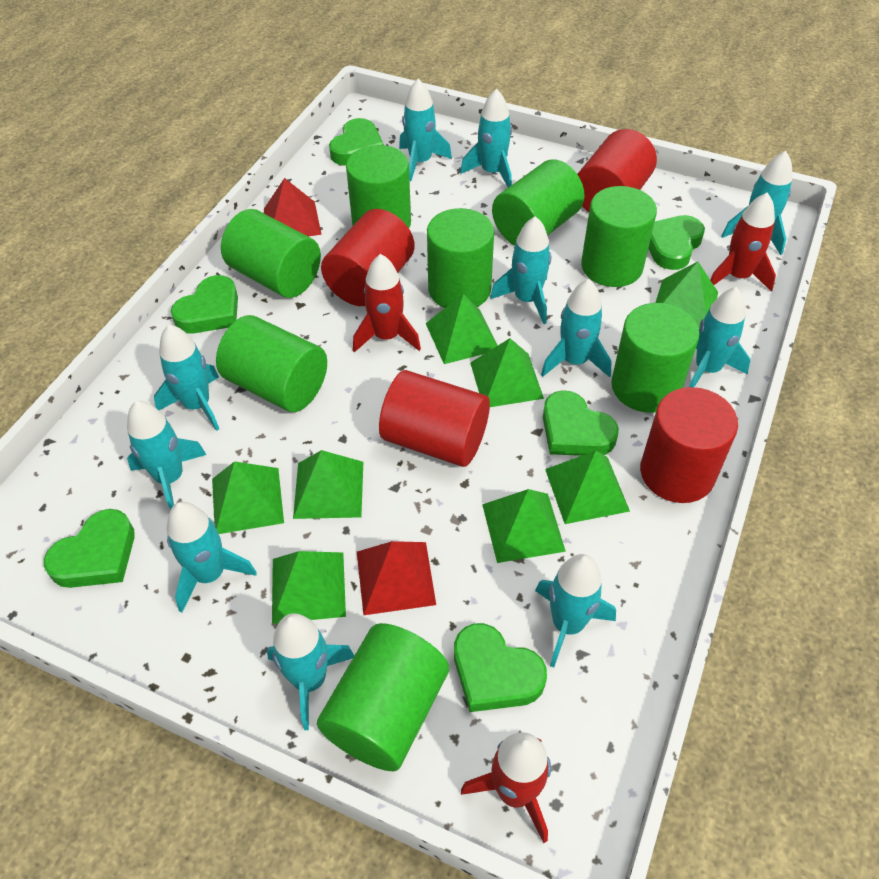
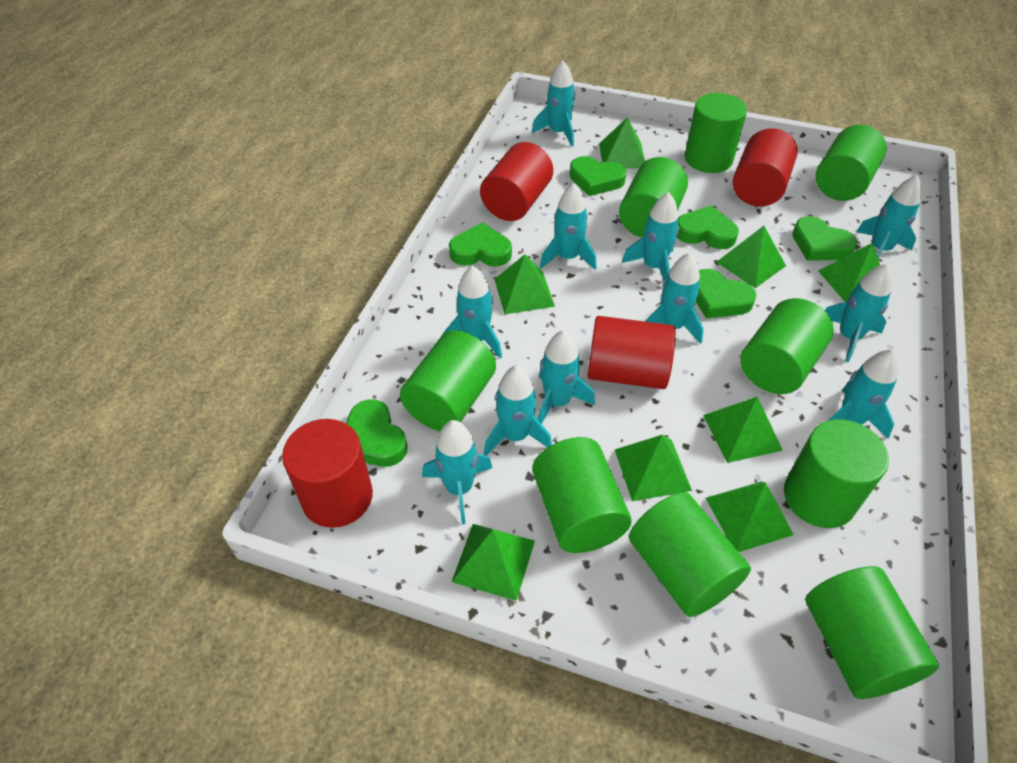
green cylinder: 8 -> 9
red pyramid: 2 -> 0
red rocket: 3 -> 0

